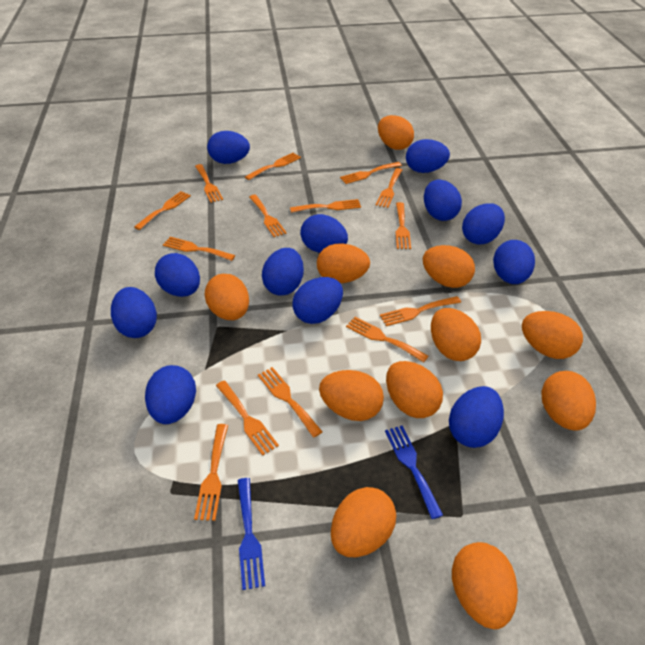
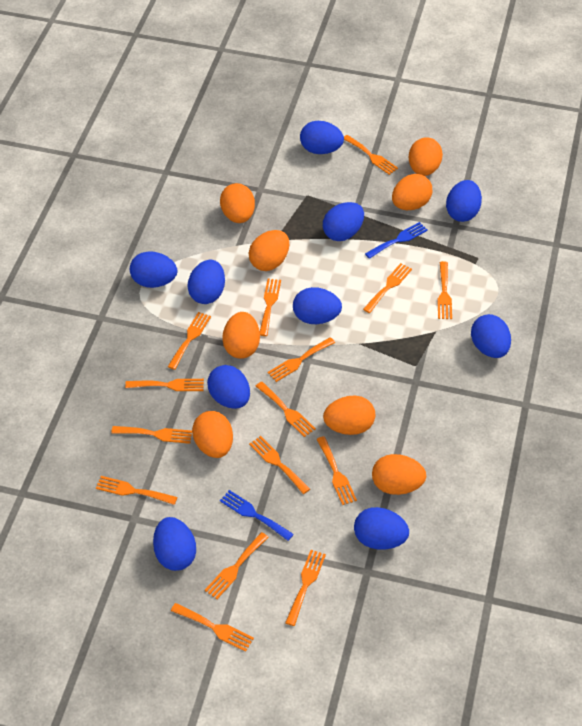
blue egg: 12 -> 10
orange egg: 11 -> 8
orange fork: 14 -> 15

